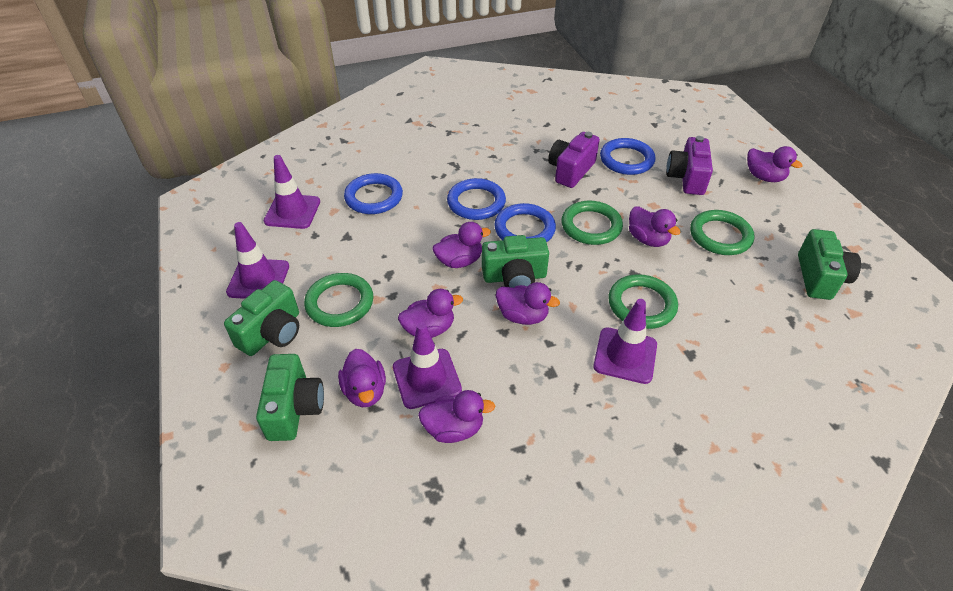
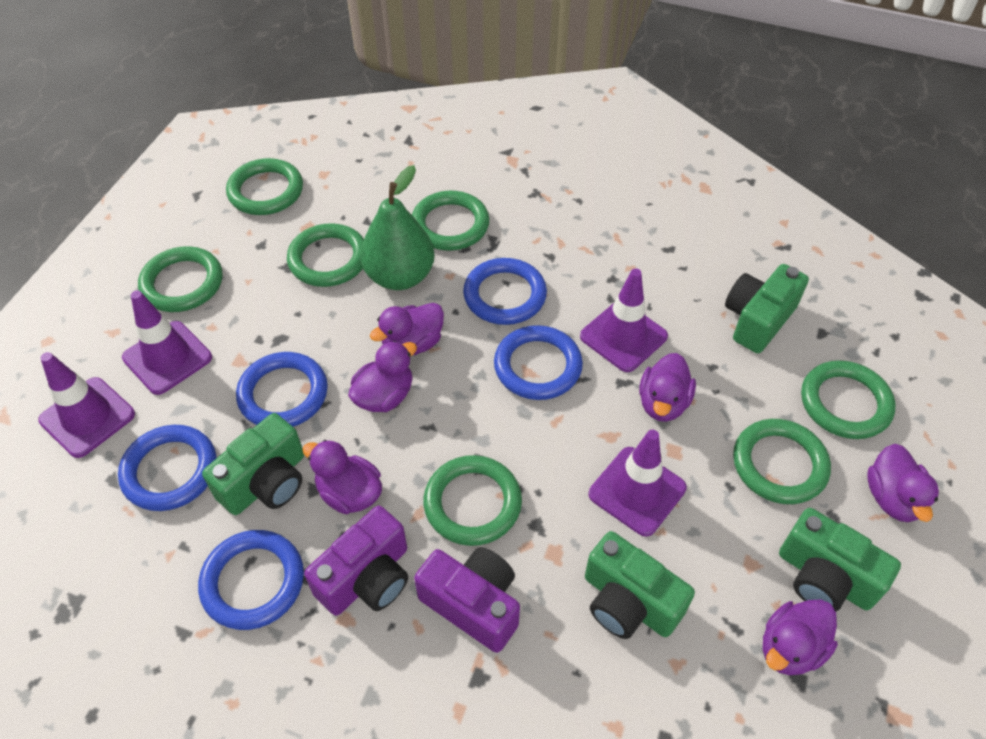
blue ring: 4 -> 5
green pear: 0 -> 1
green ring: 4 -> 7
purple duck: 7 -> 6

